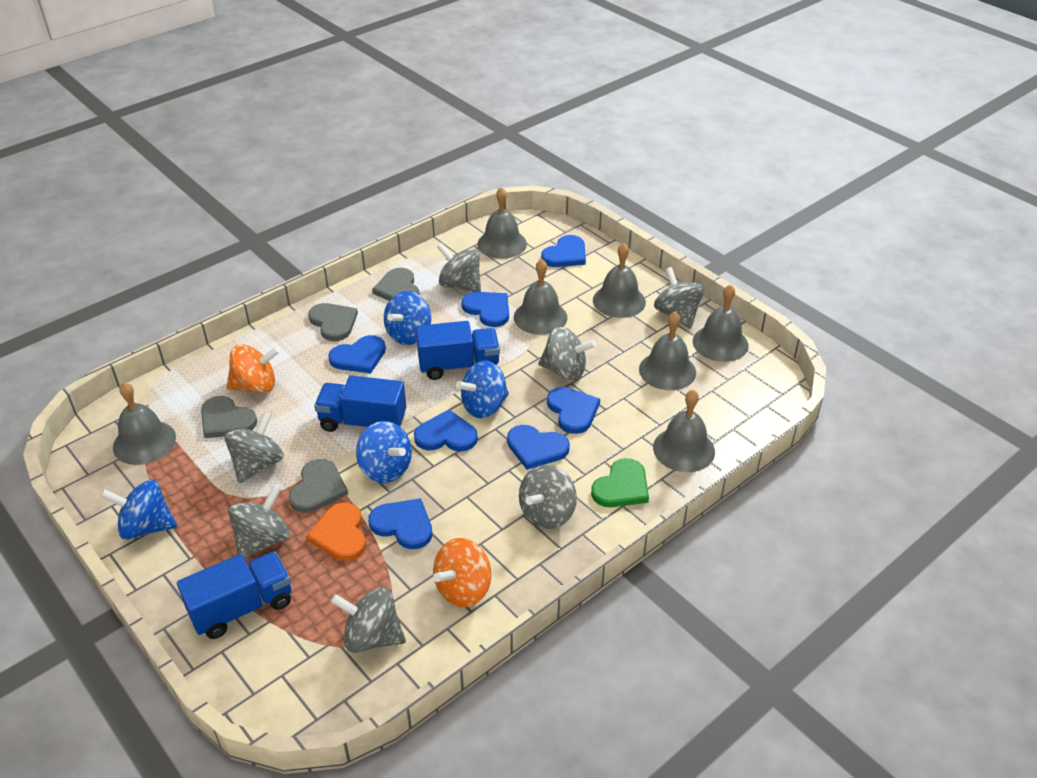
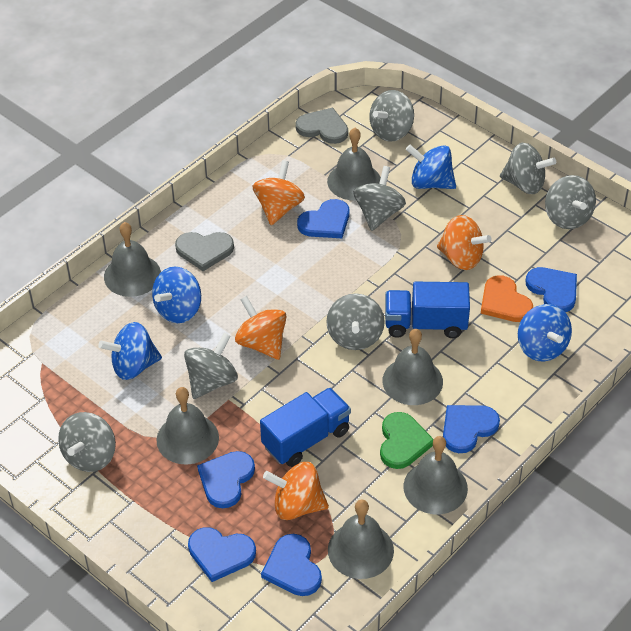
blue heart: 7 -> 6
blue truck: 3 -> 2
grey bell: 7 -> 6
grey heart: 4 -> 2
orange spinning top: 2 -> 4

